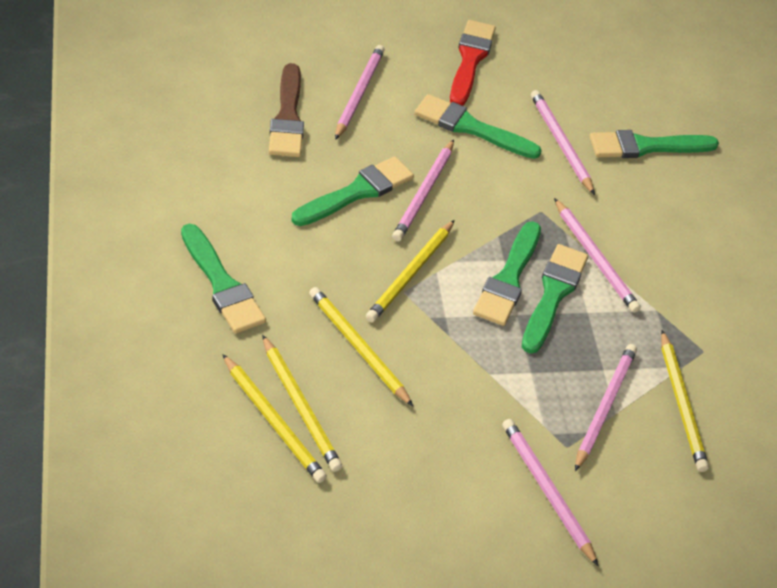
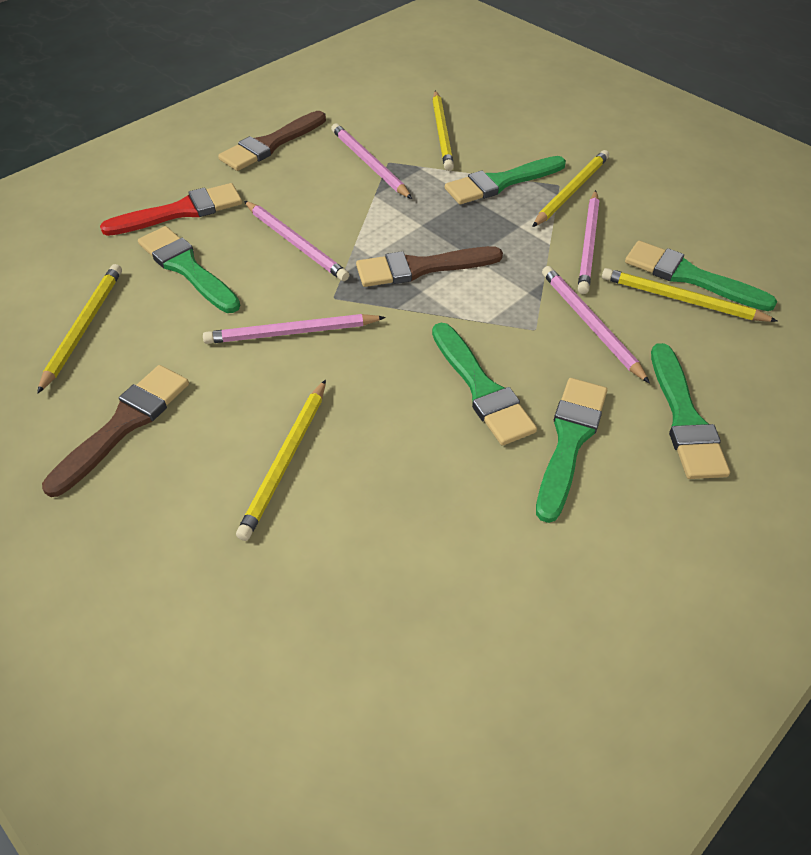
brown brush: 1 -> 3
pink pencil: 6 -> 5

